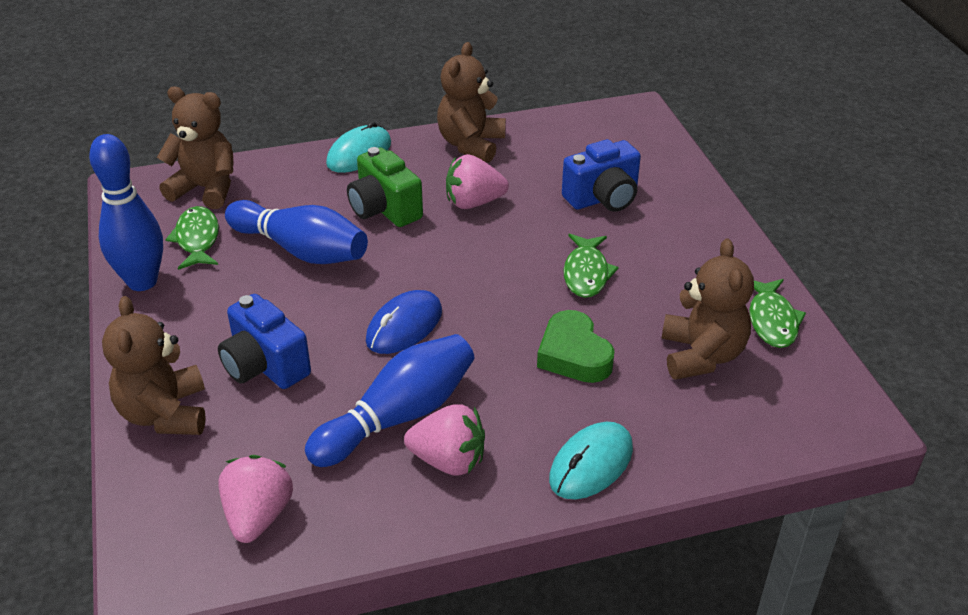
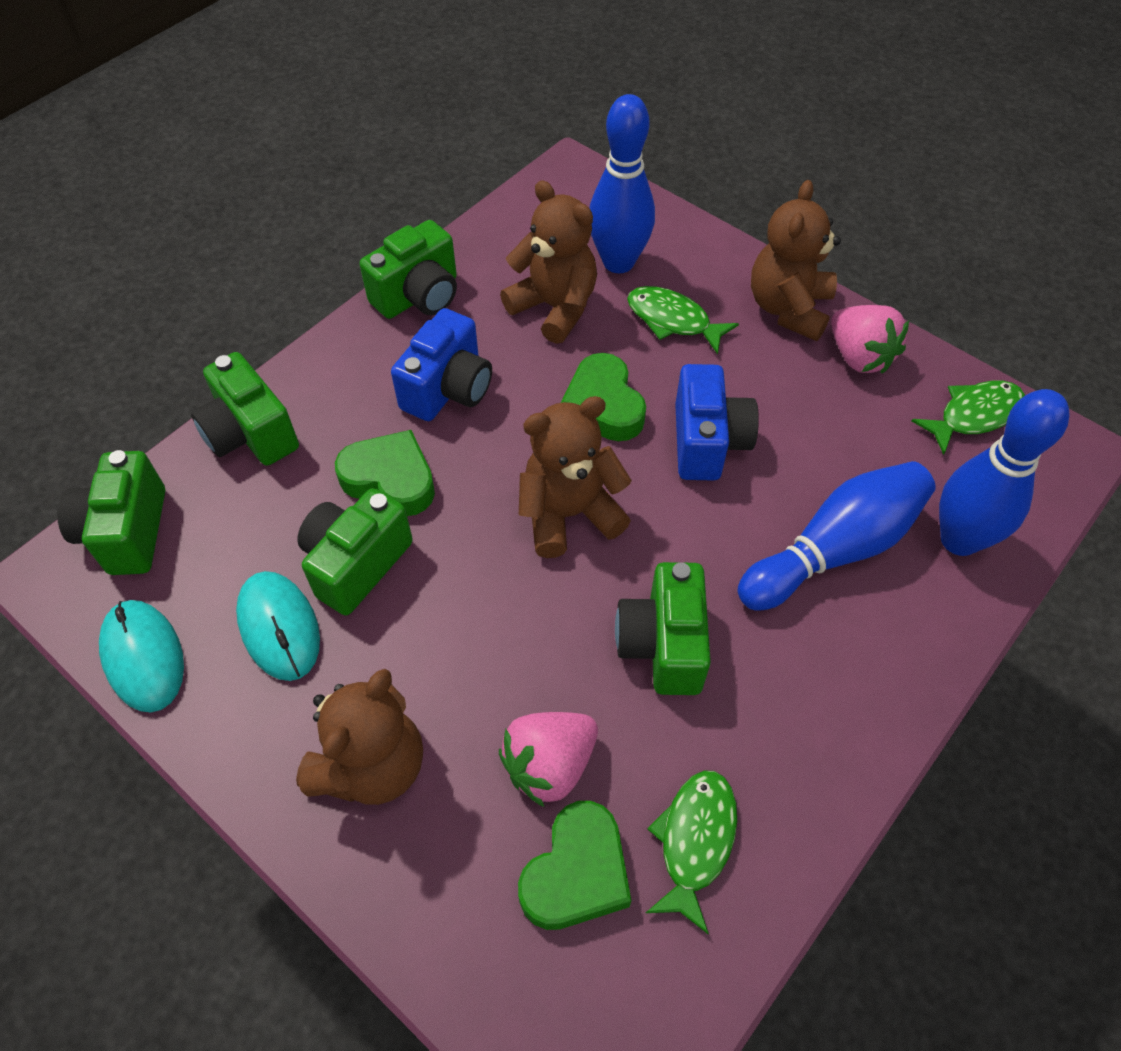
blue mouse: 1 -> 0
green camera: 1 -> 5
green heart: 1 -> 3
pink strawberry: 3 -> 2

